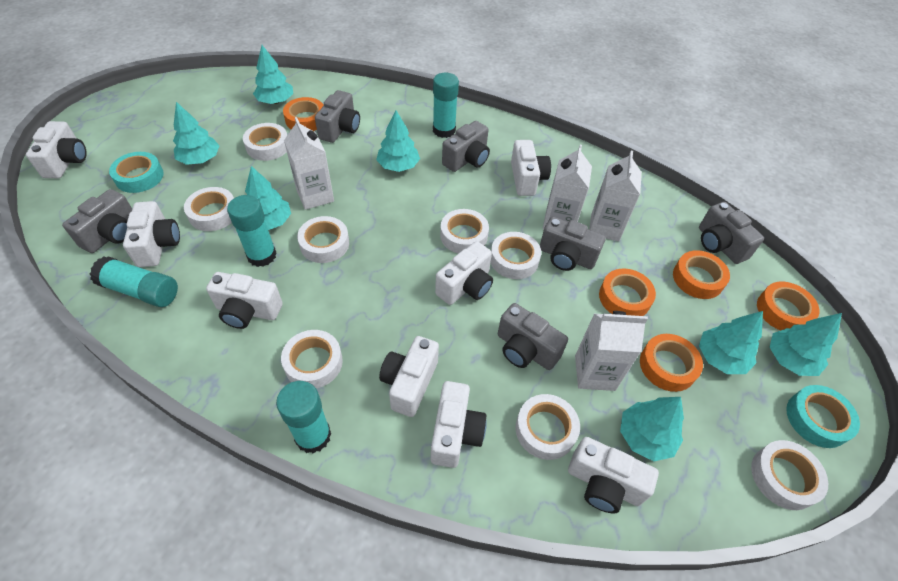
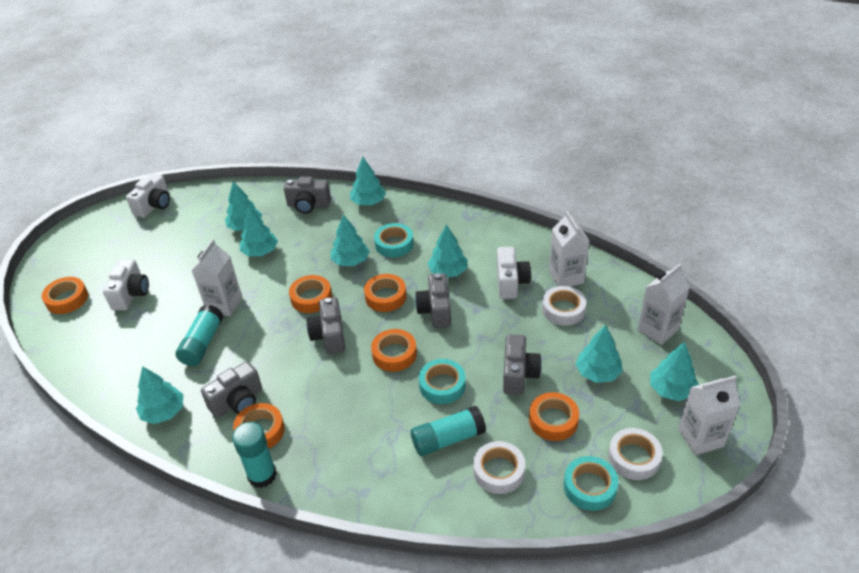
grey camera: 6 -> 5
orange tape: 5 -> 6
turquoise glue stick: 4 -> 3
turquoise tape: 2 -> 3
turquoise tree: 7 -> 8
white camera: 8 -> 3
white tape: 8 -> 3

